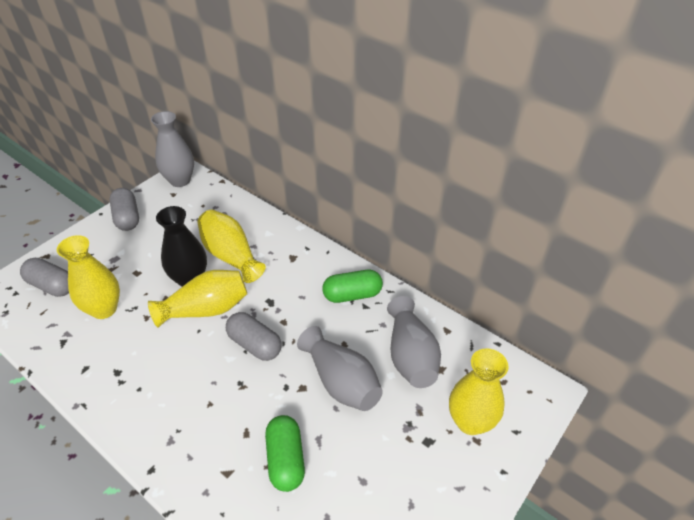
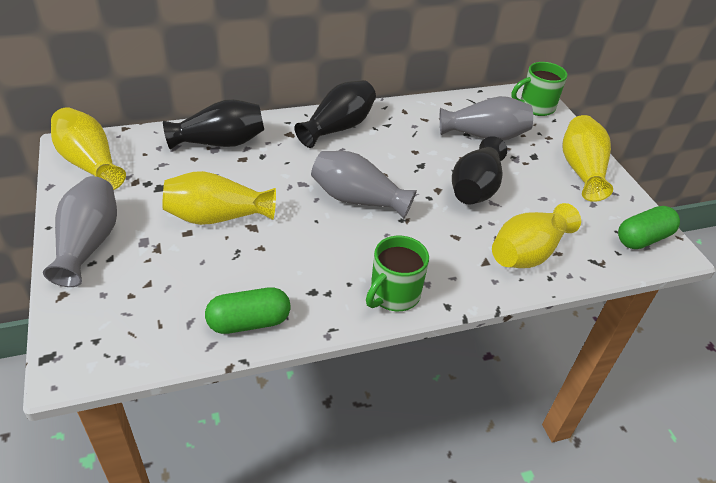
black vase: 1 -> 3
green mug: 0 -> 2
grey capsule: 3 -> 0

